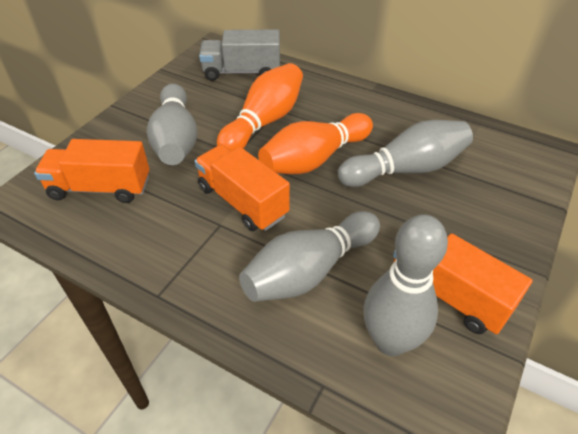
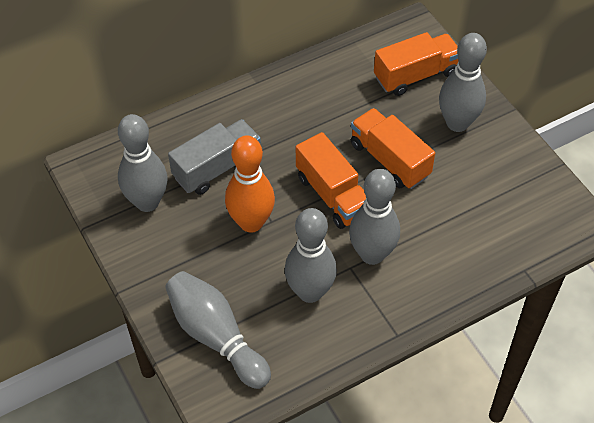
grey bowling pin: 4 -> 5
orange bowling pin: 2 -> 1

